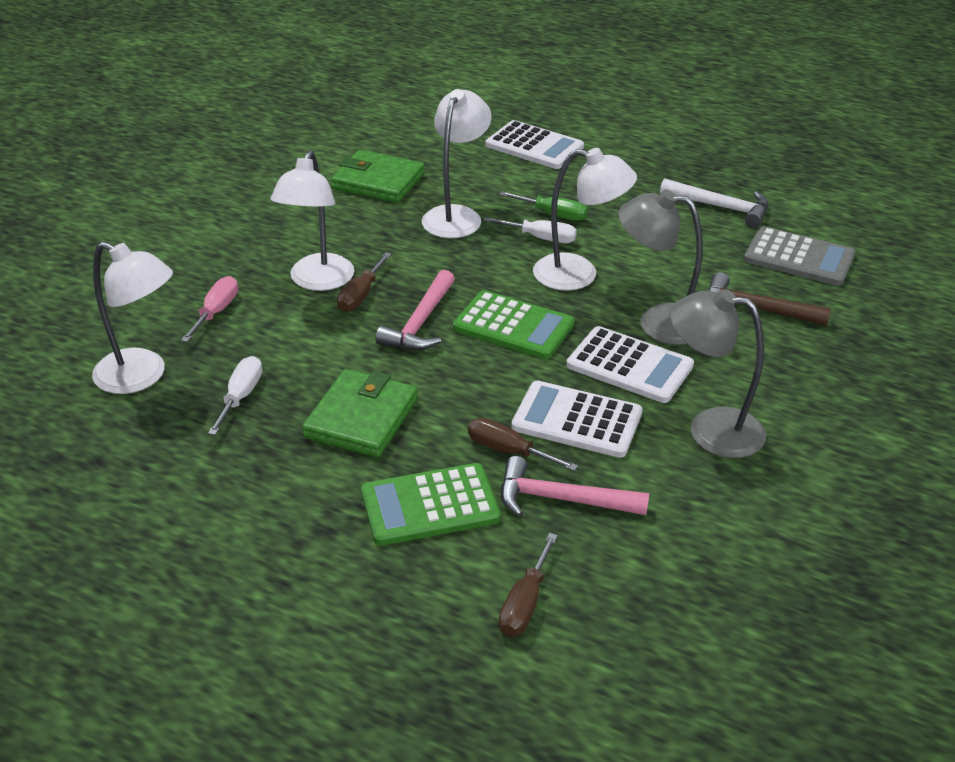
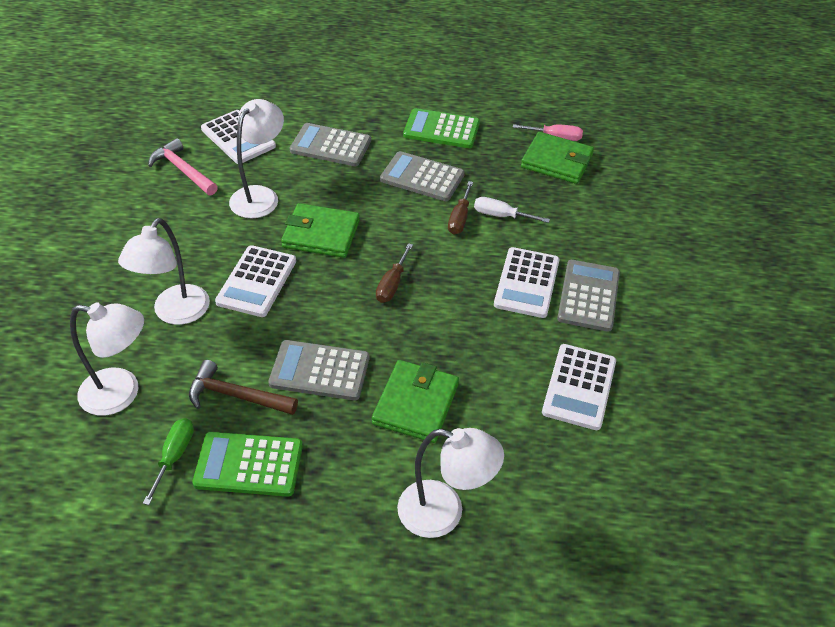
brown screwdriver: 3 -> 2
green wallet: 2 -> 3
grey calculator: 1 -> 4
grey lamp: 2 -> 0
pink hammer: 2 -> 1
white calculator: 3 -> 4
white hammer: 1 -> 0
white screwdriver: 2 -> 1

